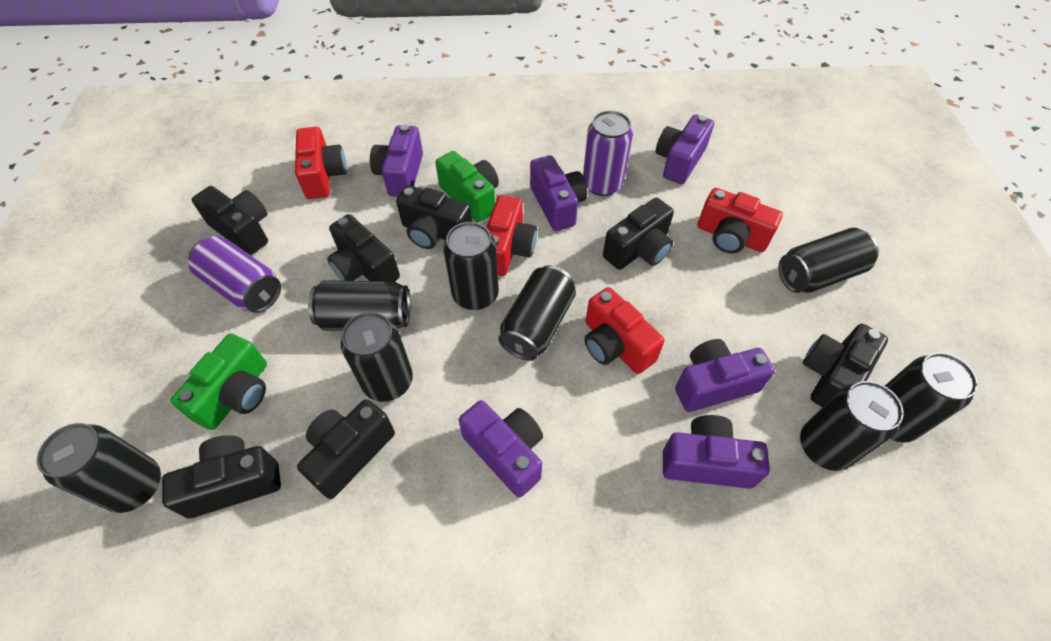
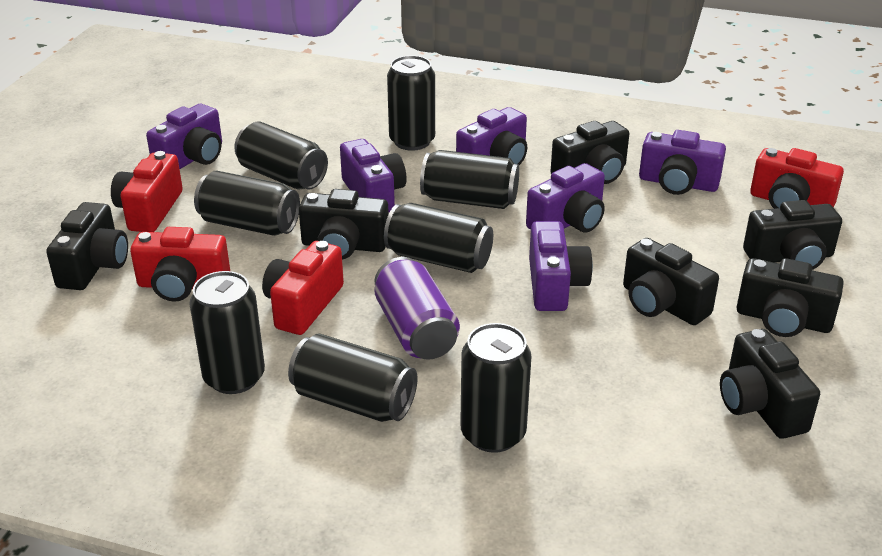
green camera: 2 -> 0
purple can: 2 -> 1

